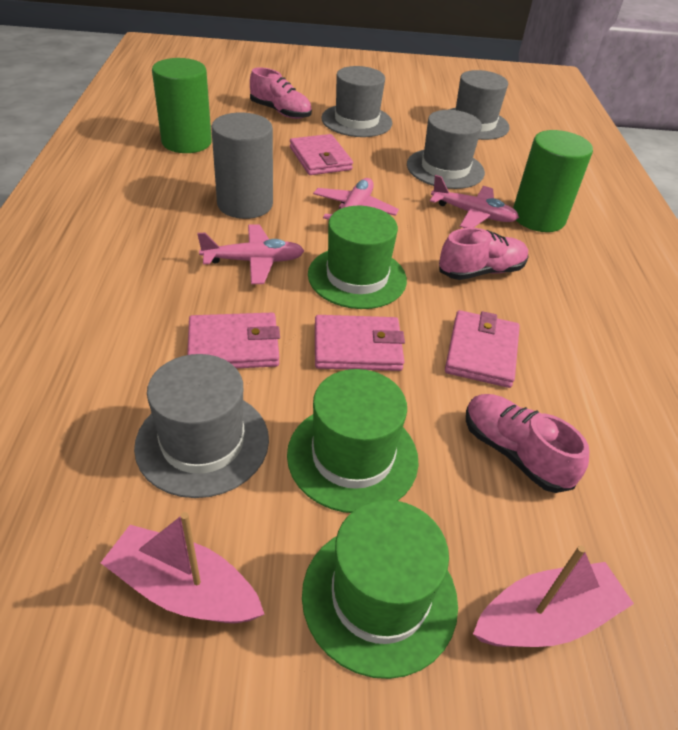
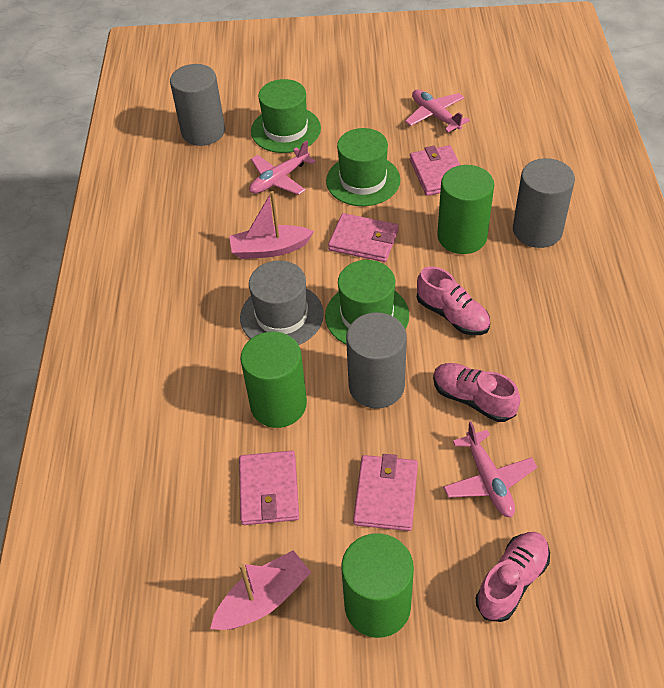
green cylinder: 2 -> 3
grey cylinder: 1 -> 3
grey hat: 4 -> 1

